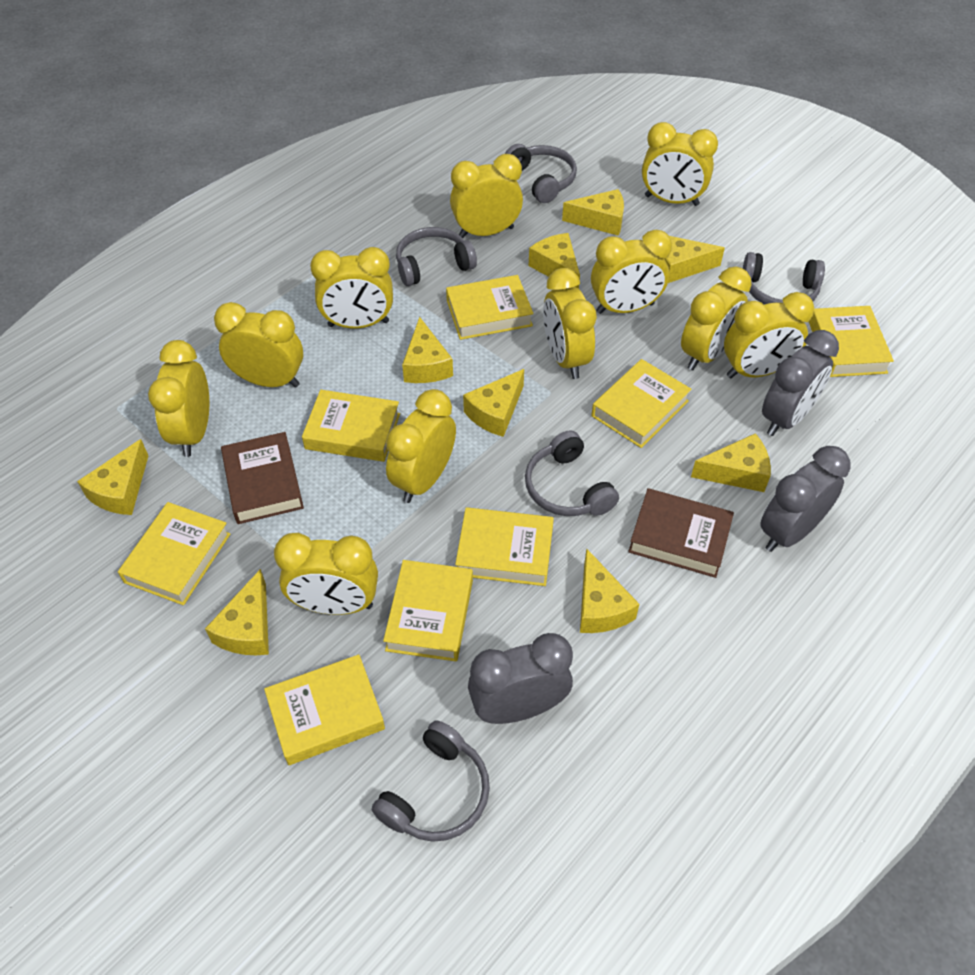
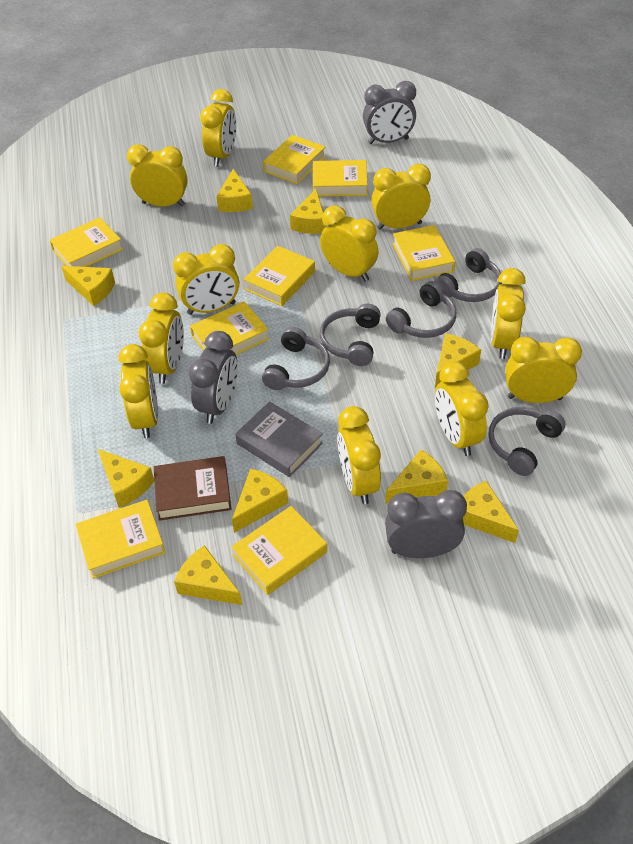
brown book: 2 -> 1
grey book: 0 -> 1

